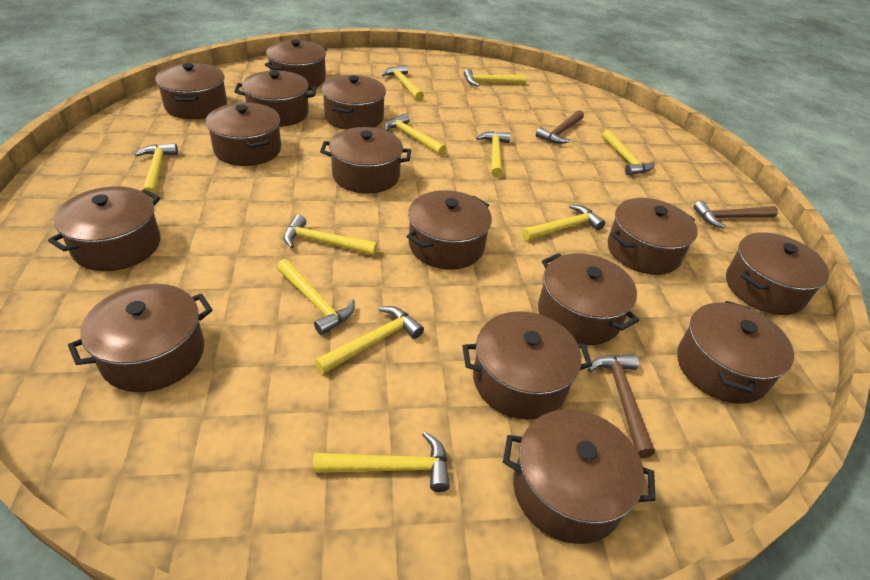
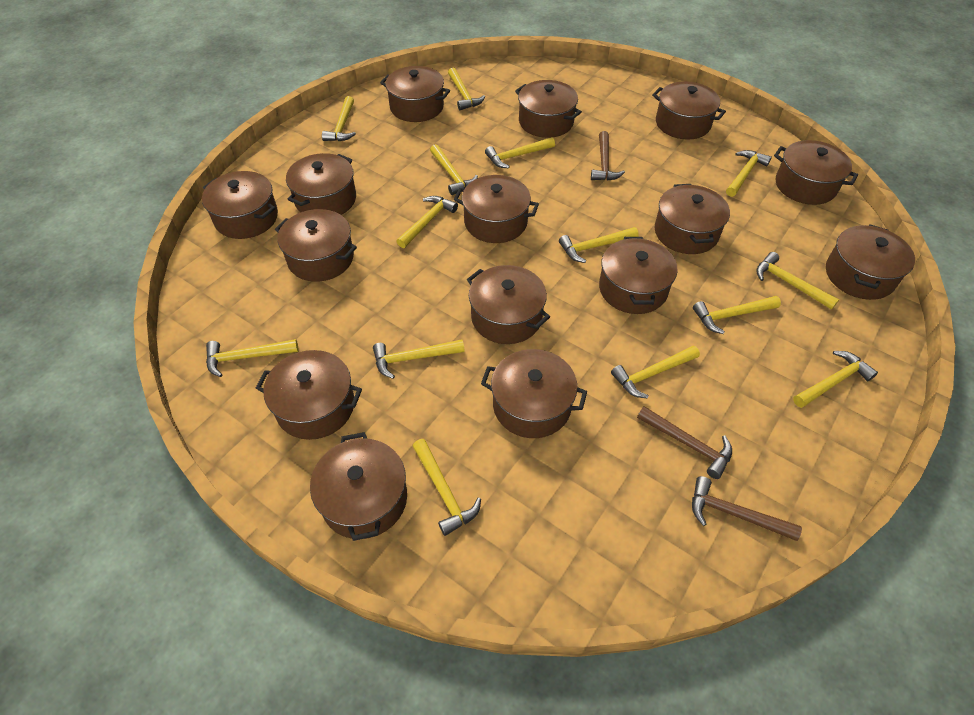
yellow hammer: 11 -> 14

